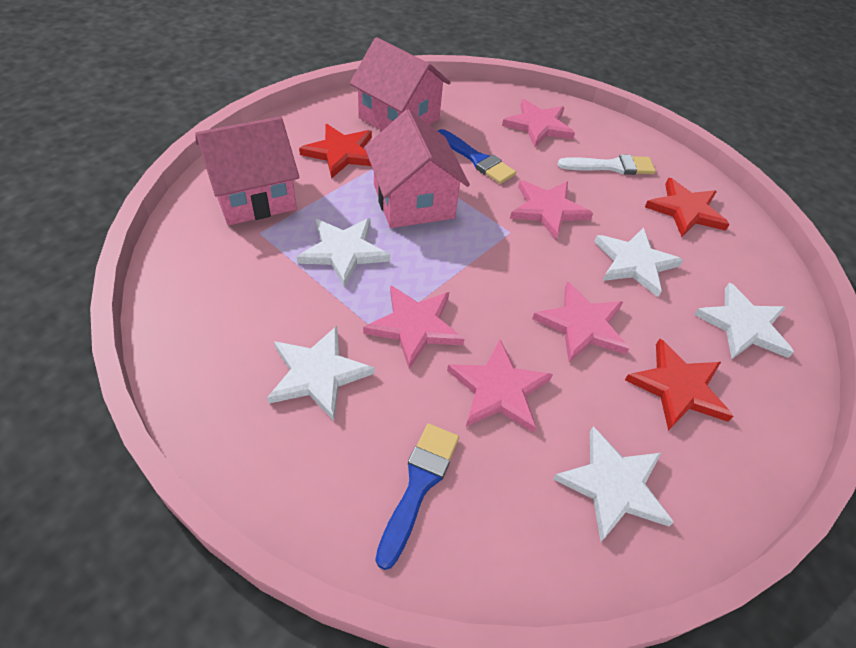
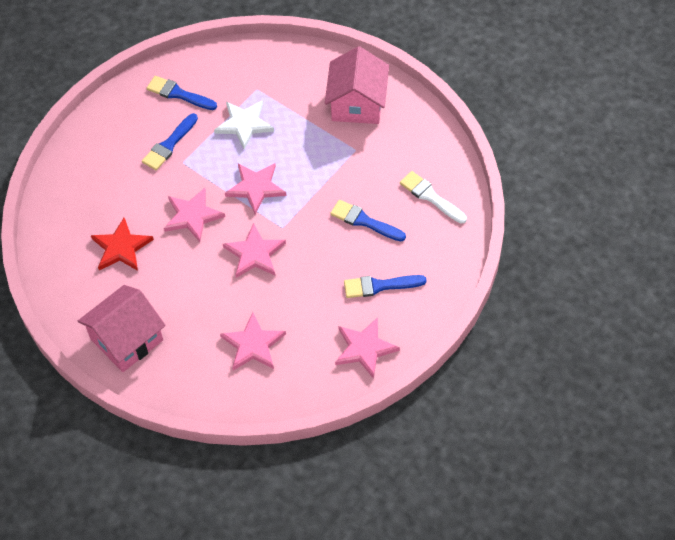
blue brush: 2 -> 4
pink house: 3 -> 2
red star: 3 -> 1
white star: 5 -> 1

